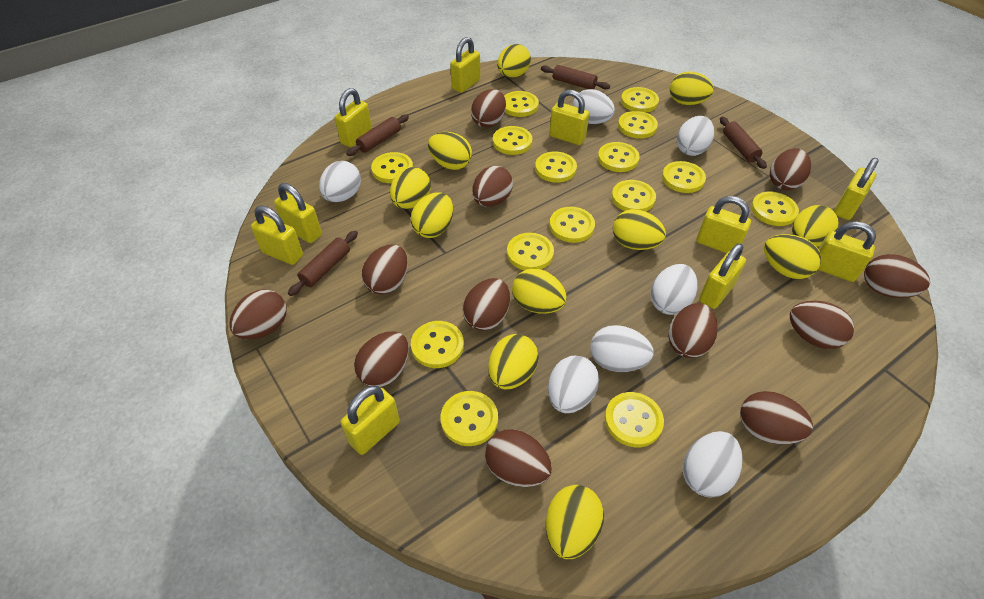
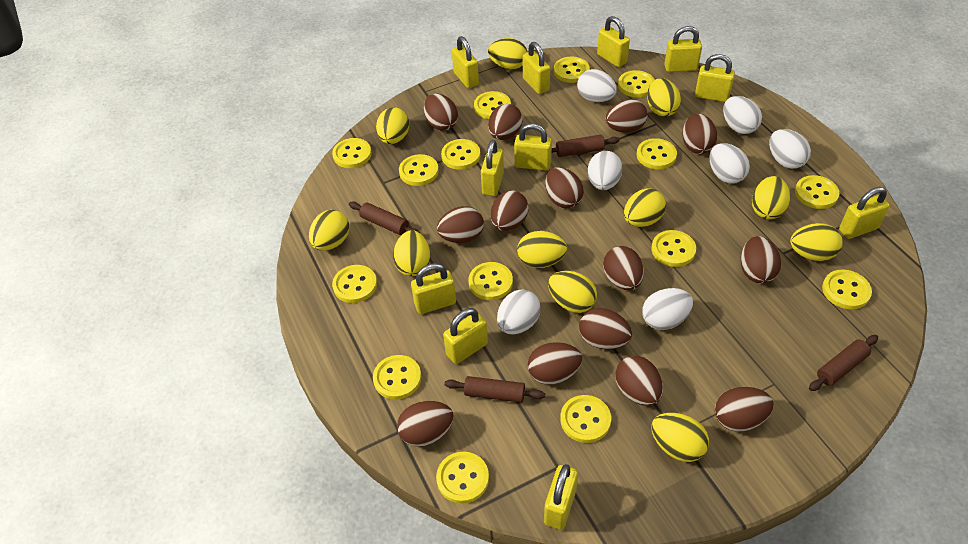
brown egg: 12 -> 14
yellow padlock: 10 -> 11

